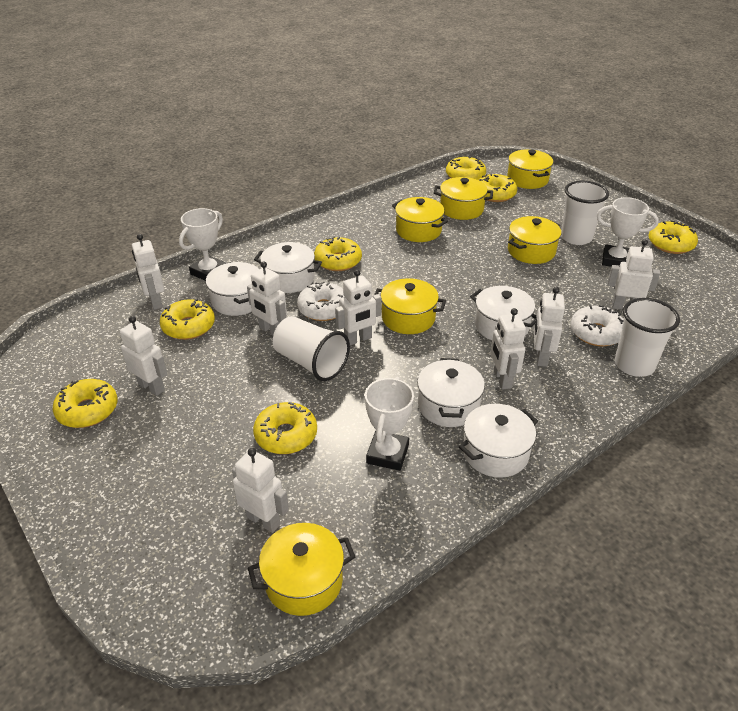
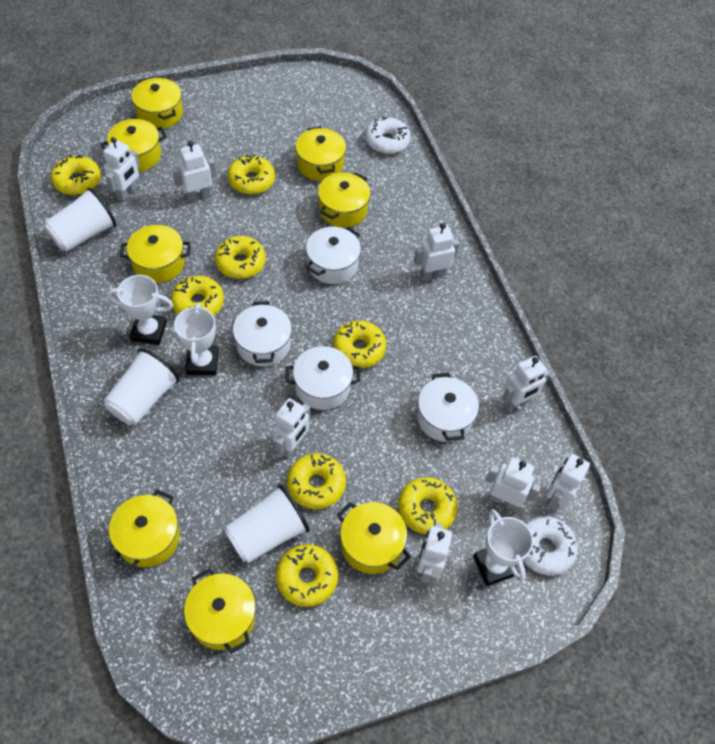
white pot: 5 -> 4
yellow donut: 7 -> 8
yellow pot: 6 -> 8

